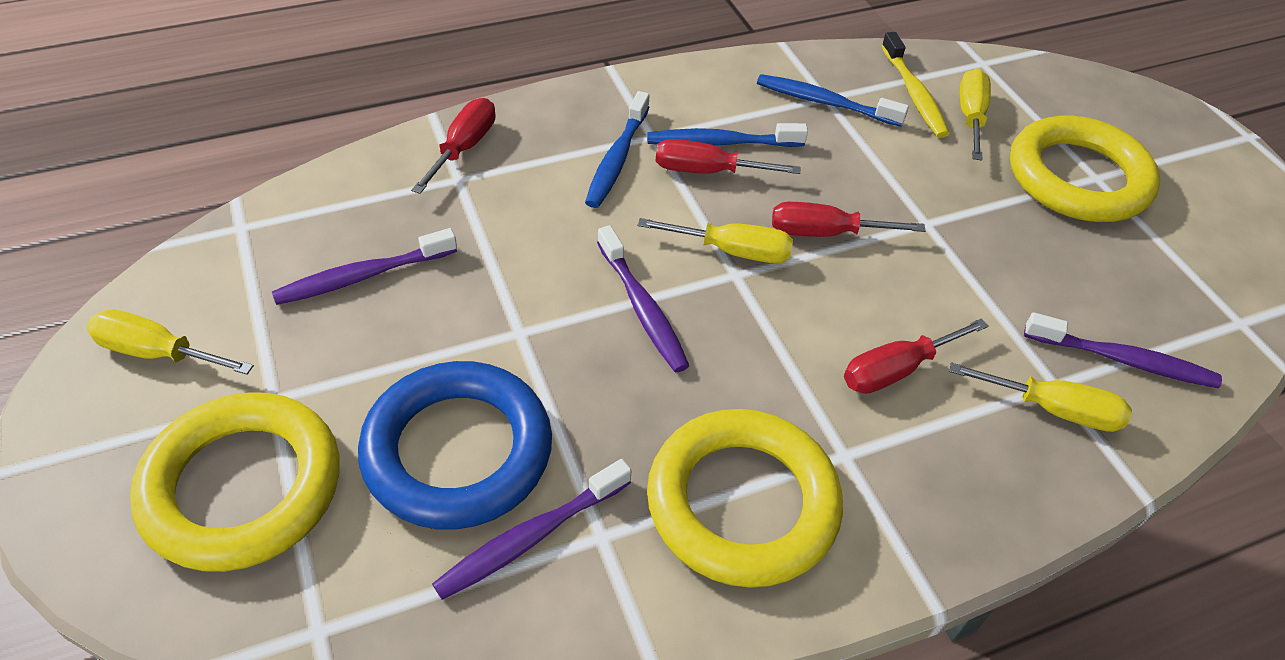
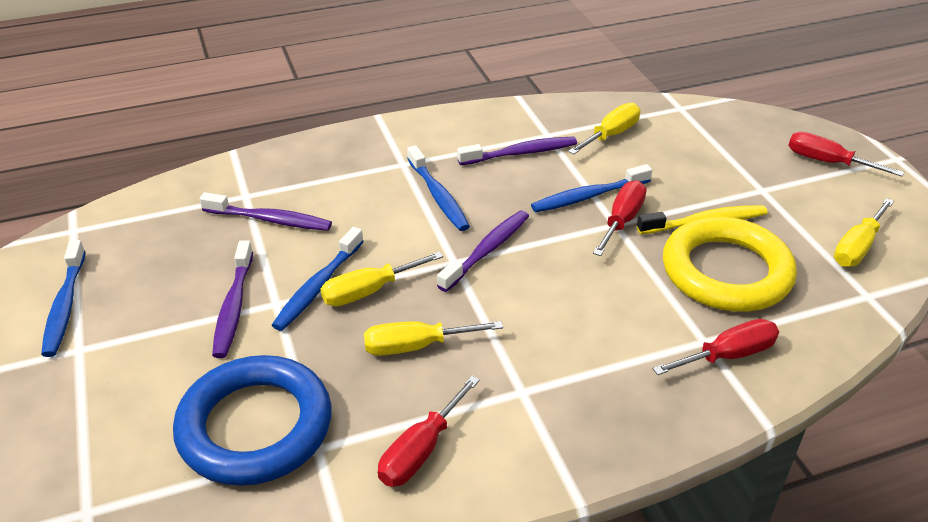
blue toothbrush: 3 -> 4
yellow ring: 3 -> 1

